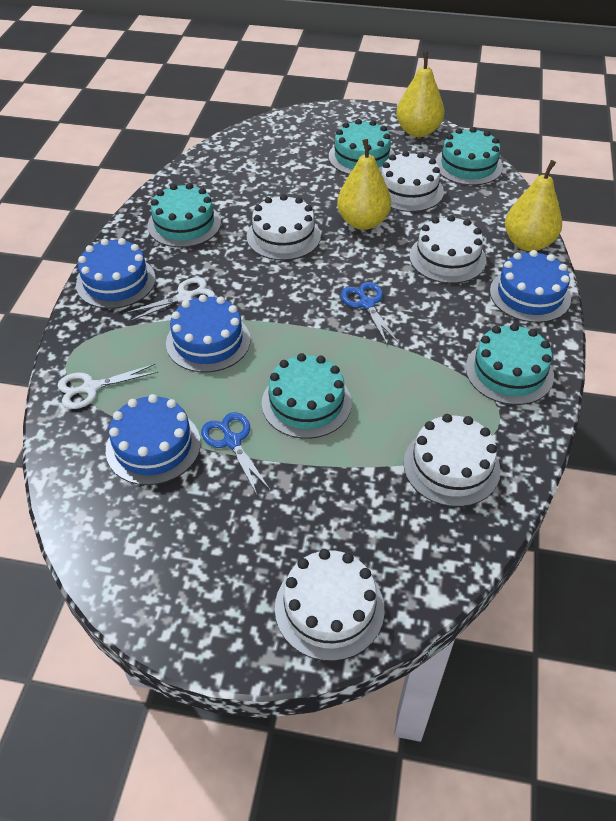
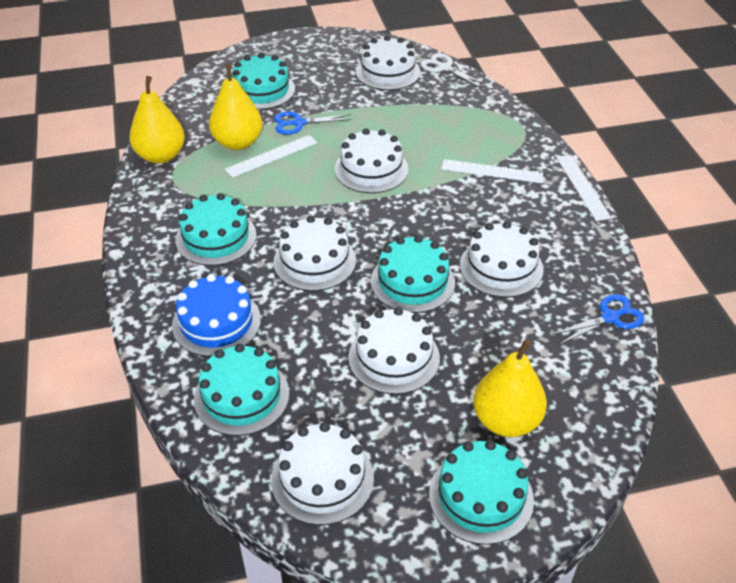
blue cake: 4 -> 1
white cake: 5 -> 6
white ruler: 0 -> 3
white scissors: 2 -> 1

